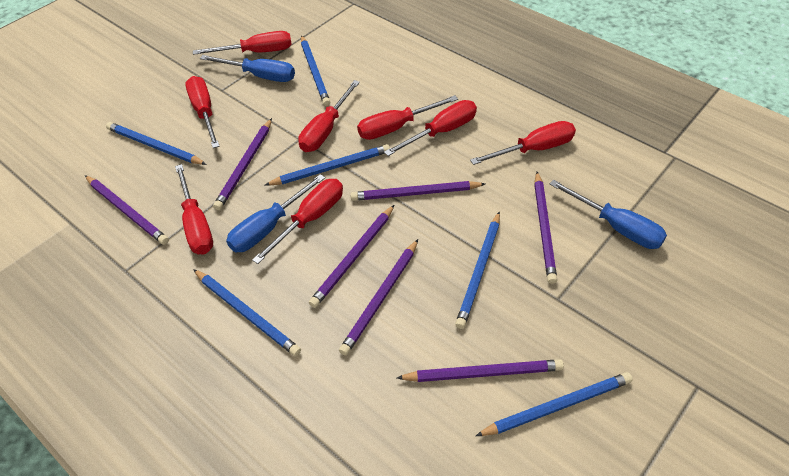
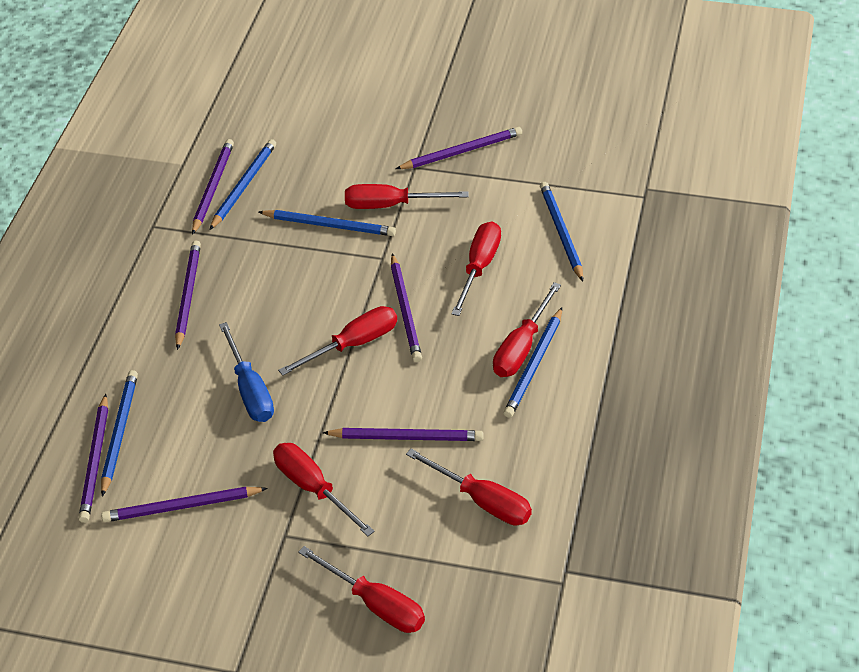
blue pencil: 6 -> 5
blue screwdriver: 3 -> 1
red screwdriver: 8 -> 7

